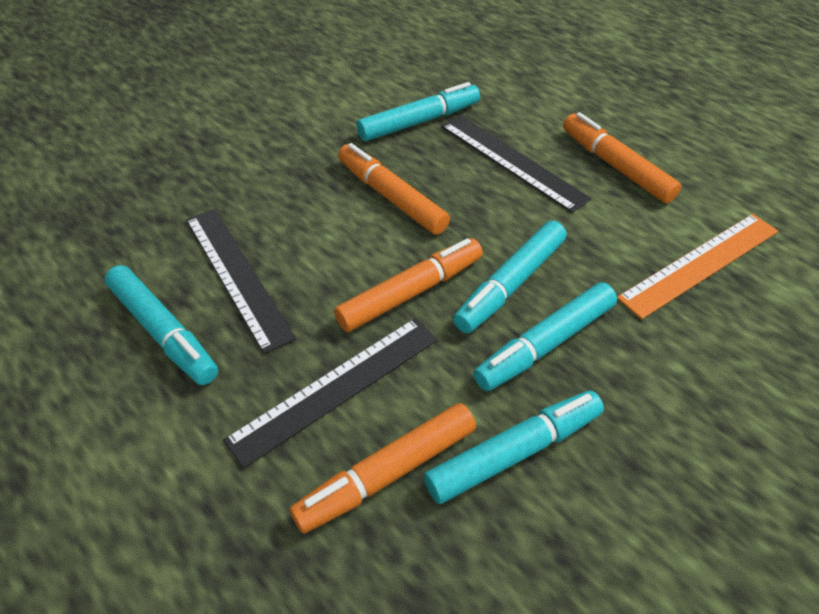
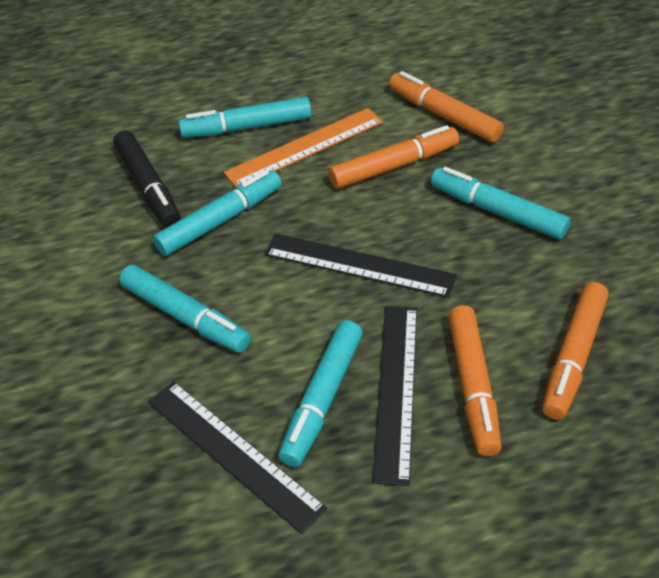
black marker: 0 -> 1

